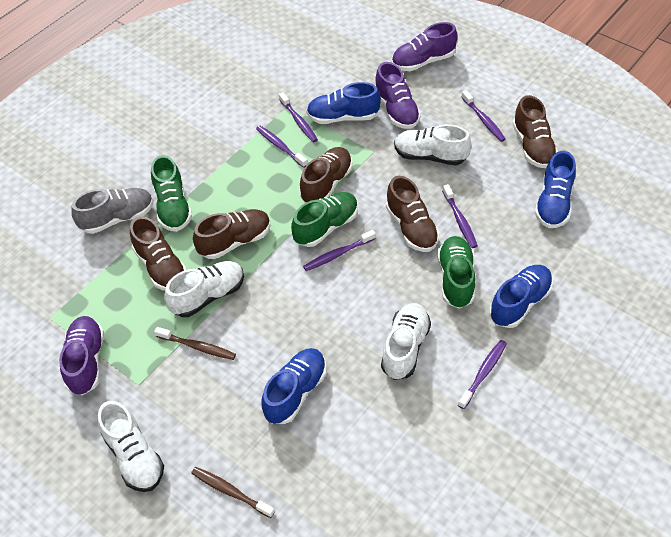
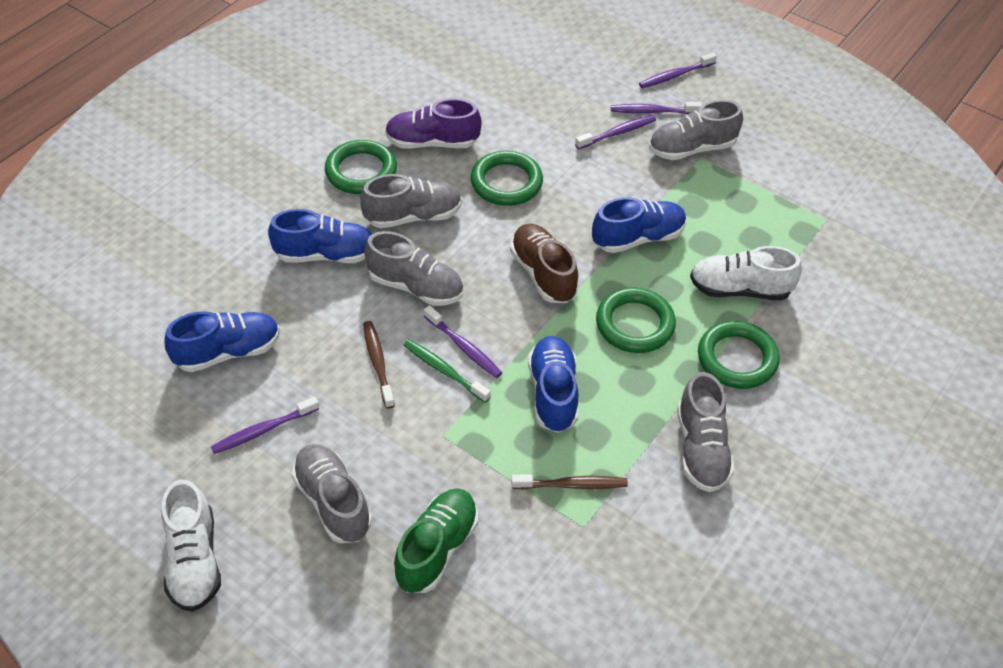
brown shoe: 5 -> 1
green ring: 0 -> 4
green shoe: 3 -> 1
green toothbrush: 0 -> 1
grey shoe: 1 -> 5
purple shoe: 3 -> 1
purple toothbrush: 6 -> 5
white shoe: 4 -> 2

